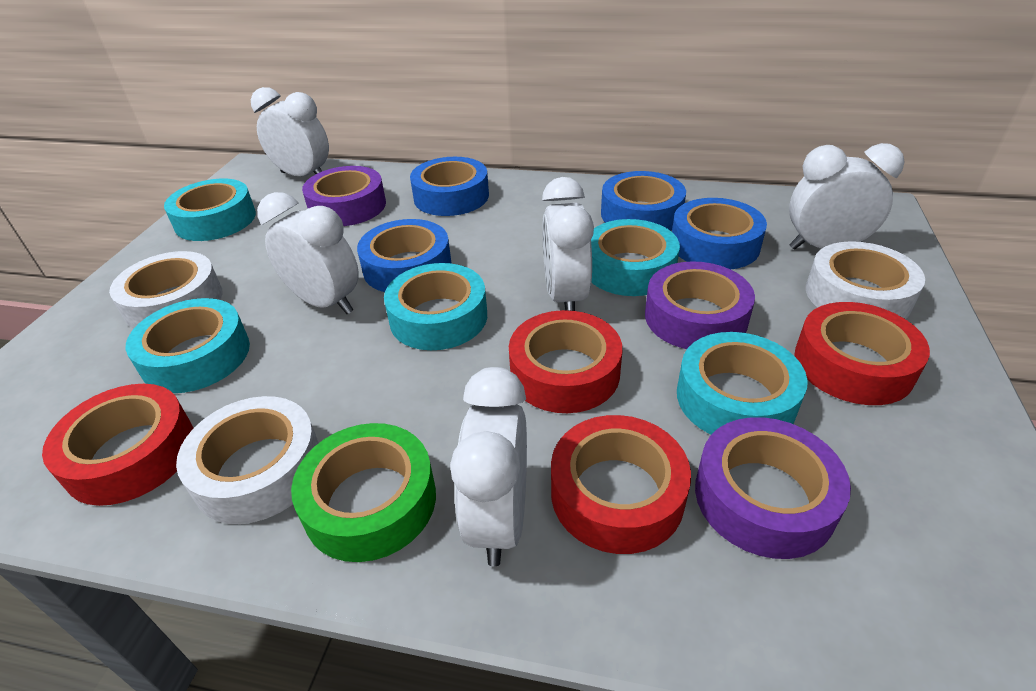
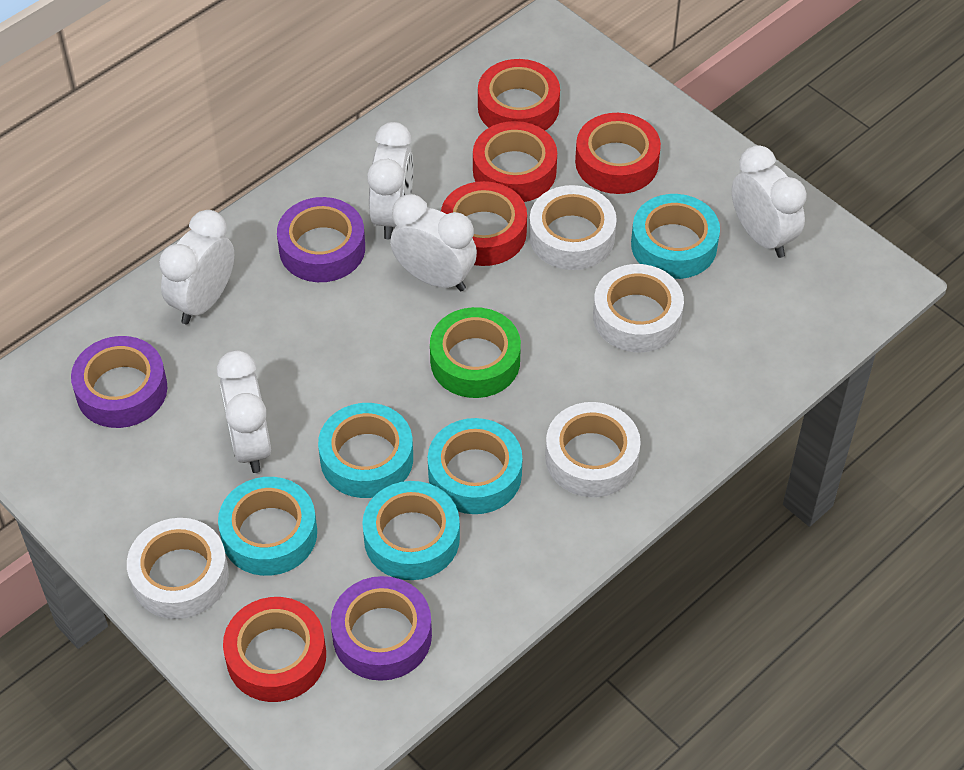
blue tape: 4 -> 0
red tape: 4 -> 5
white tape: 3 -> 4

